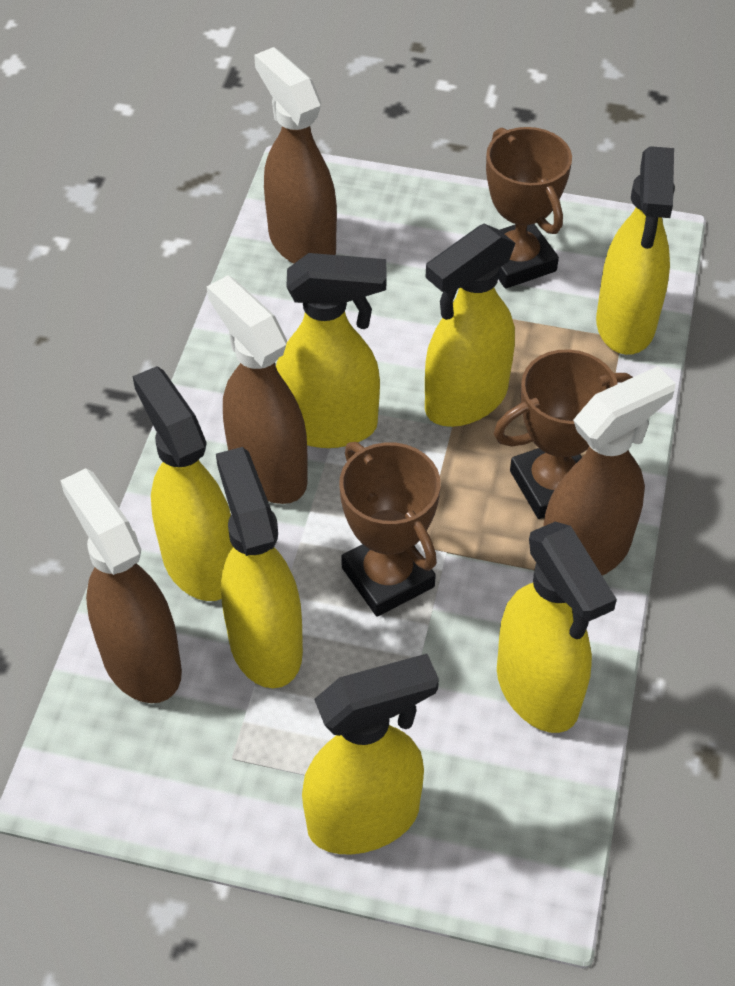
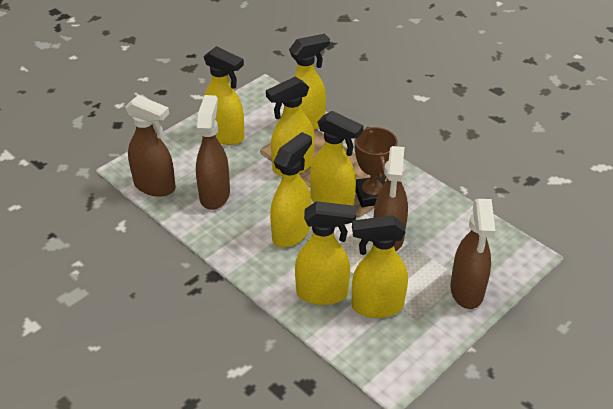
brown trophy: 3 -> 1

